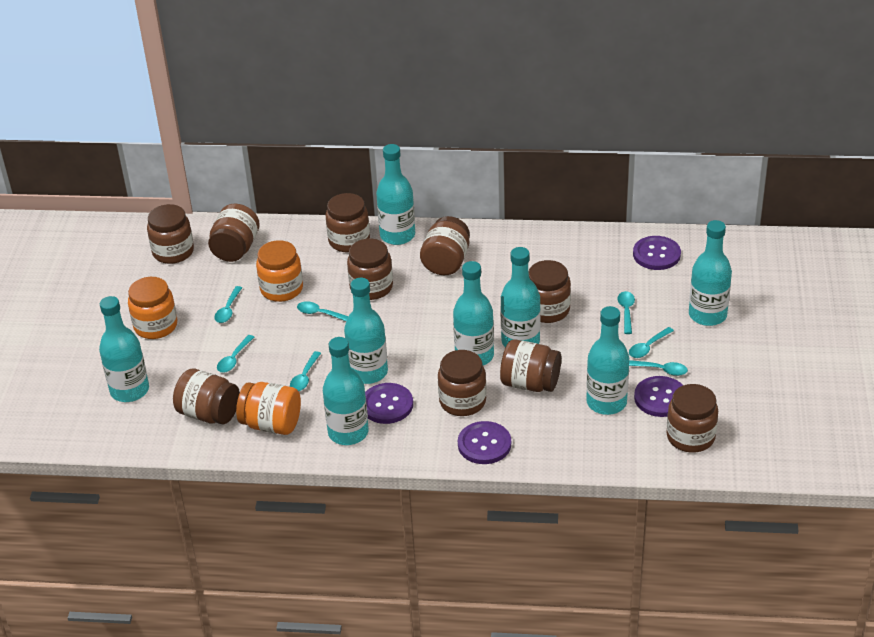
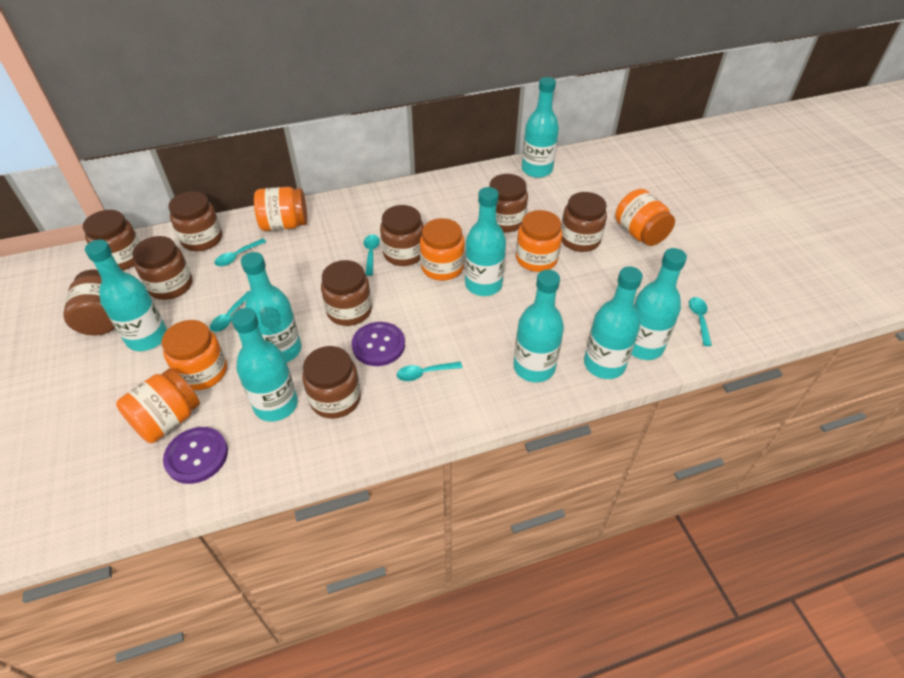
brown jar: 10 -> 9
orange jar: 3 -> 6
purple button: 4 -> 2
turquoise spoon: 7 -> 5

